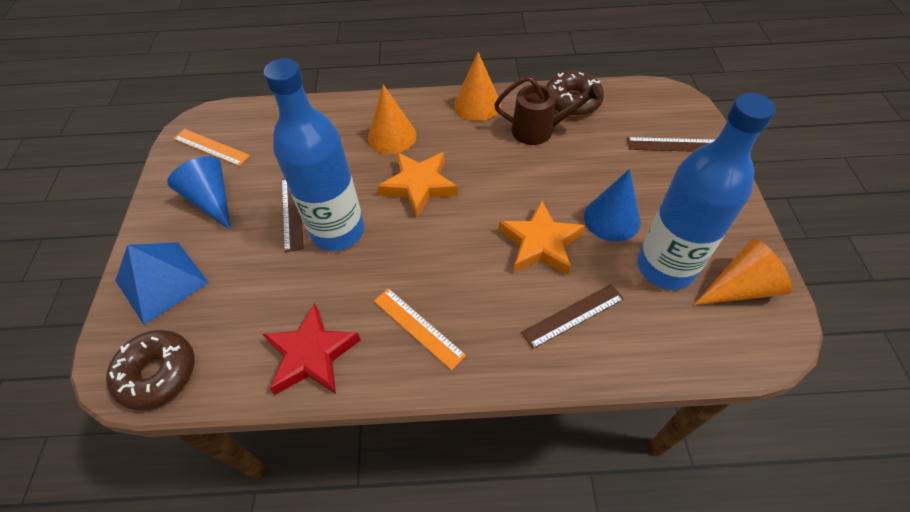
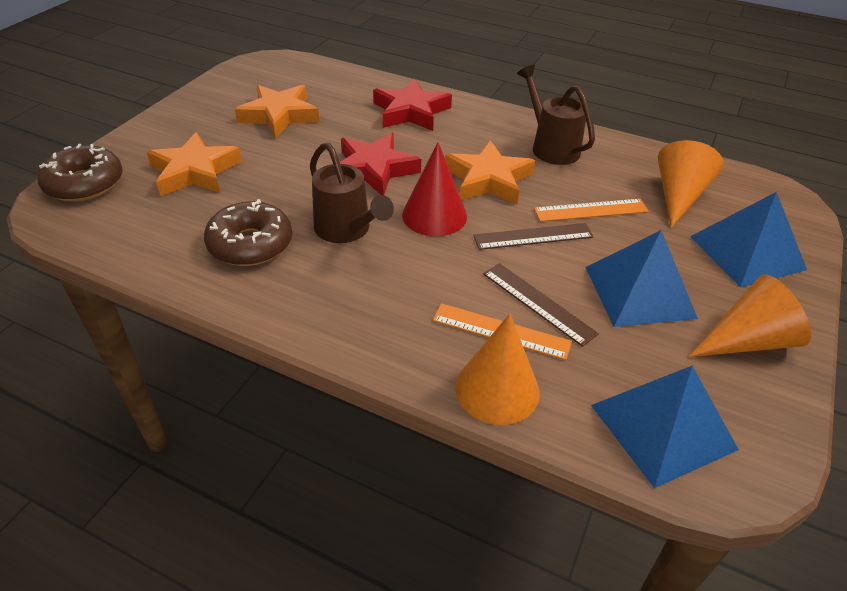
blue bottle: 2 -> 0
blue cone: 2 -> 0
blue pyramid: 1 -> 3
brown ruler: 3 -> 2
brown watering can: 1 -> 2
orange star: 2 -> 3
red cone: 0 -> 1
red star: 1 -> 2

